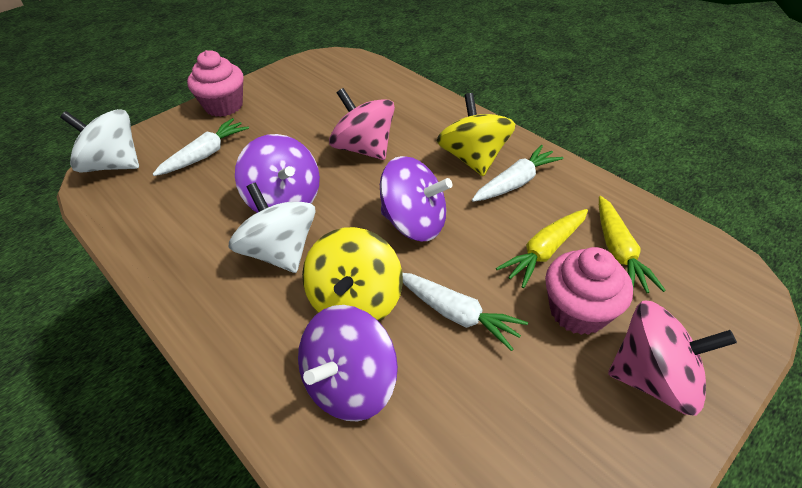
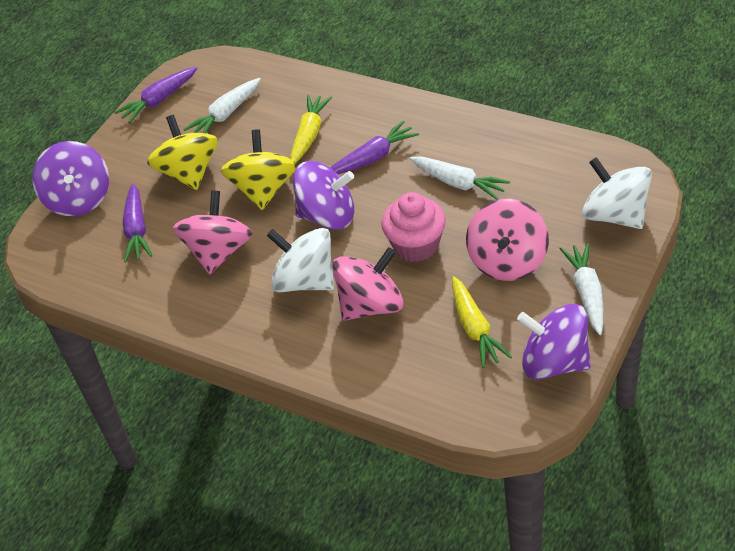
pink cupcake: 2 -> 1
pink spinning top: 2 -> 3
purple carrot: 0 -> 3

